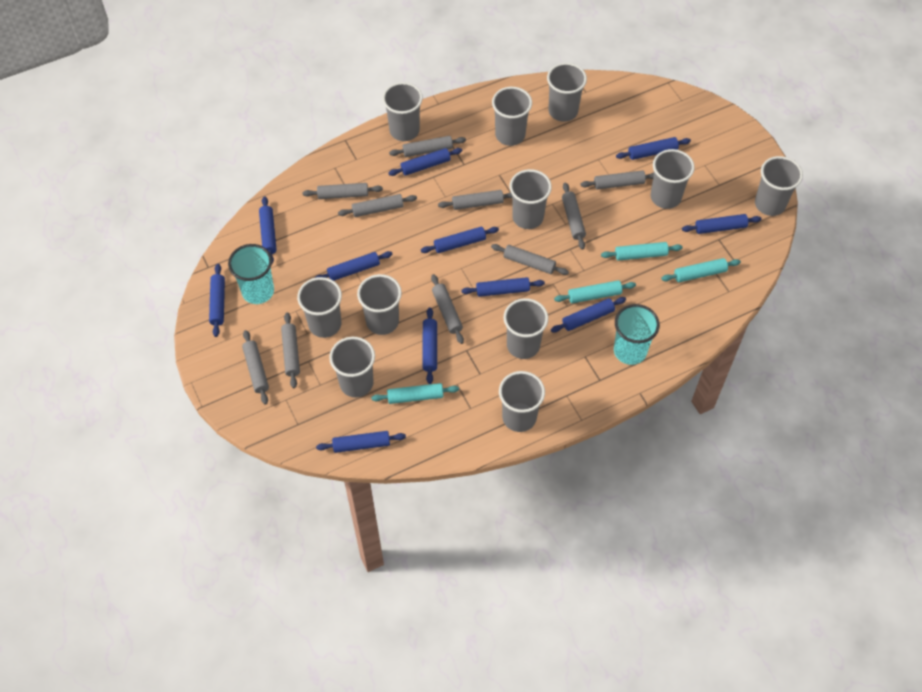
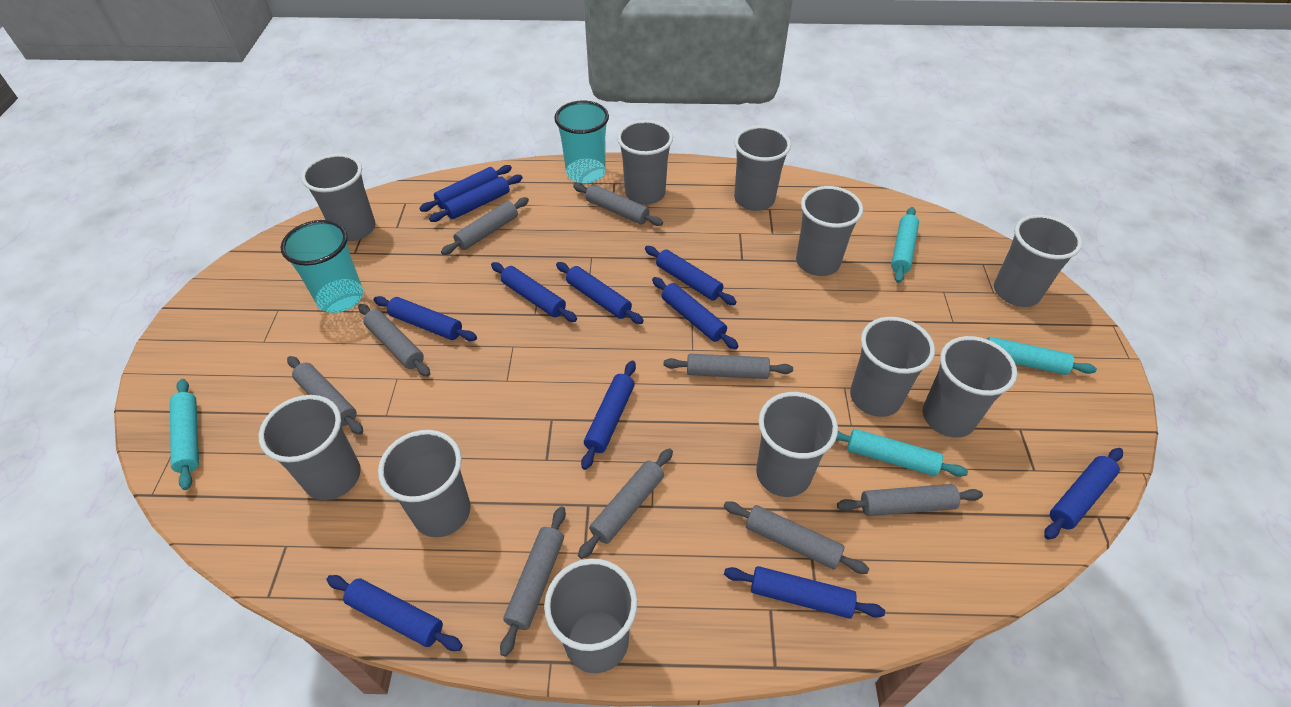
grey rolling pin: 10 -> 9

